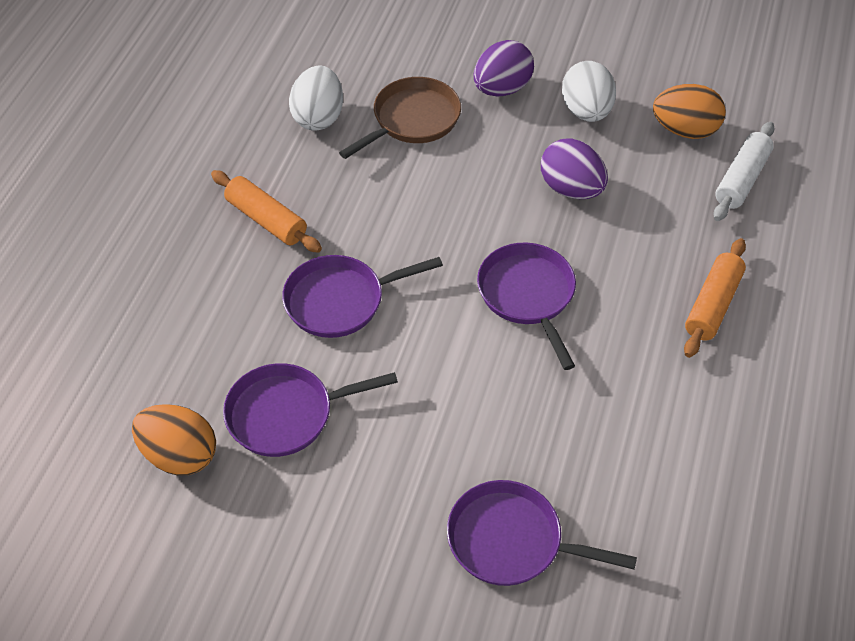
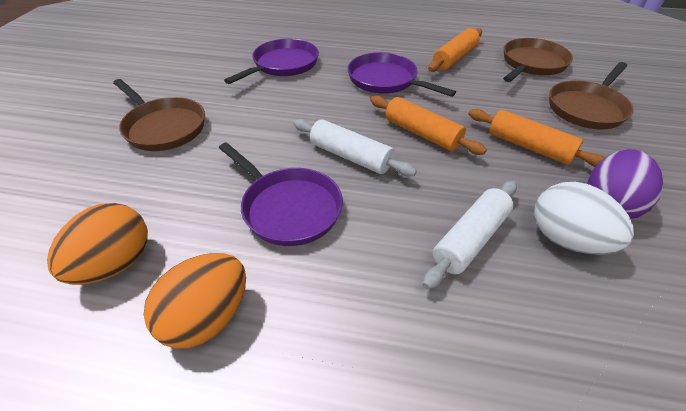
brown pan: 1 -> 3
orange rolling pin: 2 -> 3
purple egg: 2 -> 1
purple pan: 4 -> 3
white egg: 2 -> 1
white rolling pin: 1 -> 2

